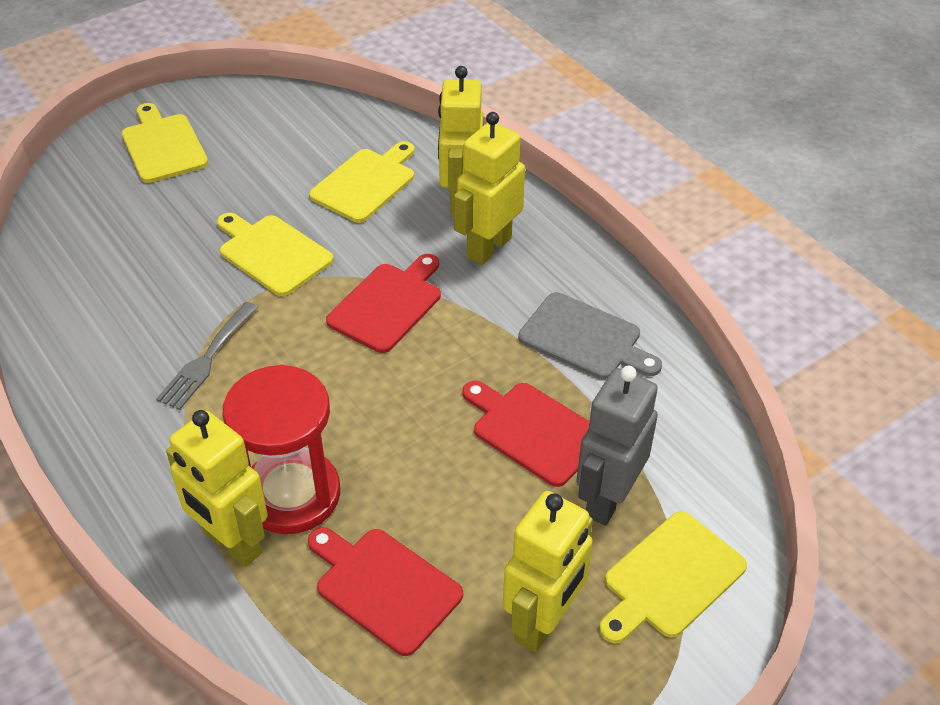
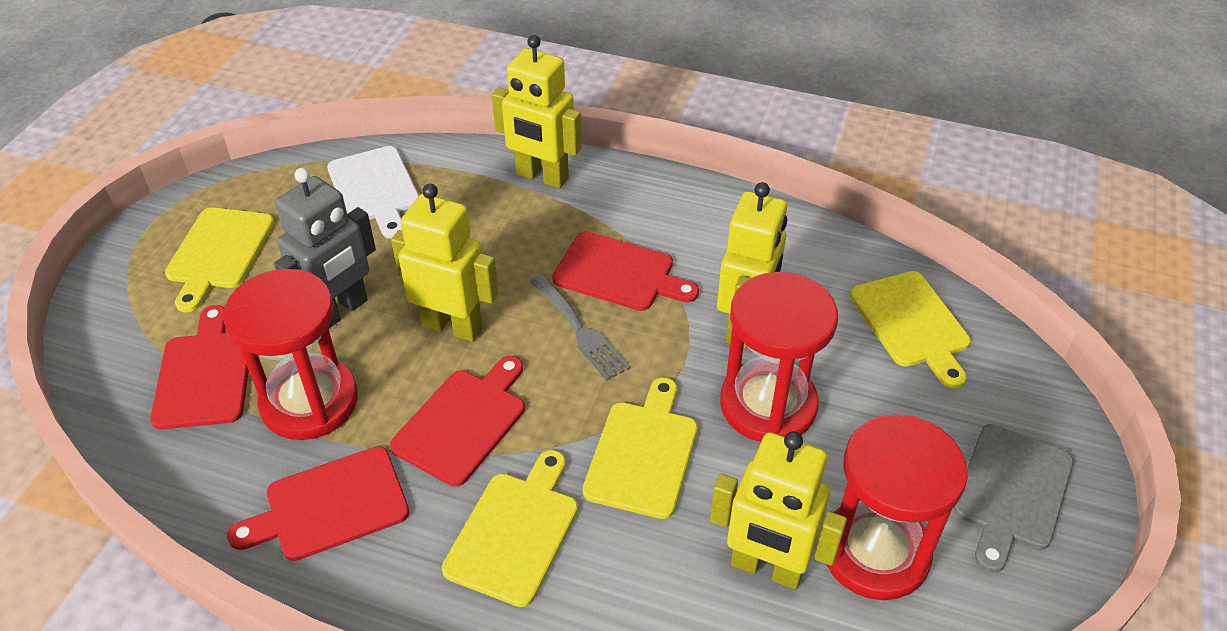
red cutting board: 3 -> 4
red hourglass: 1 -> 3
white cutting board: 0 -> 1

